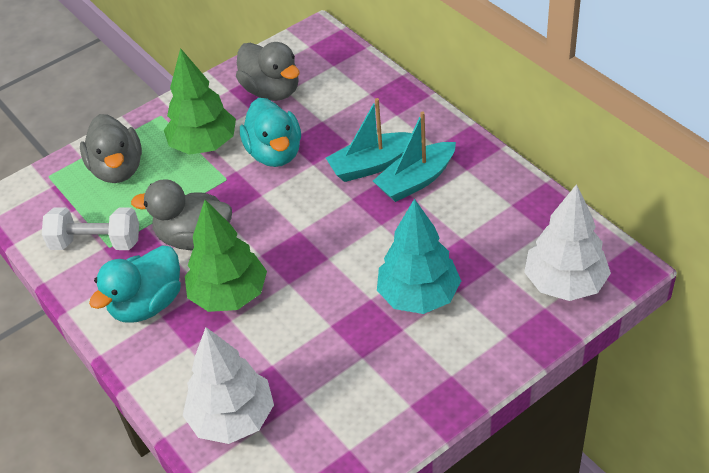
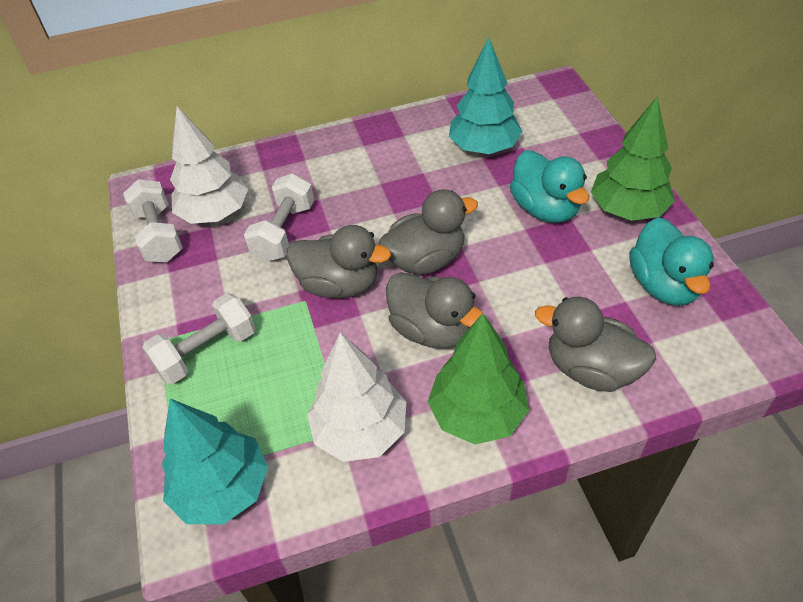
grey duck: 3 -> 4
turquoise boat: 2 -> 0
turquoise tree: 1 -> 2
white dumbbell: 1 -> 3

